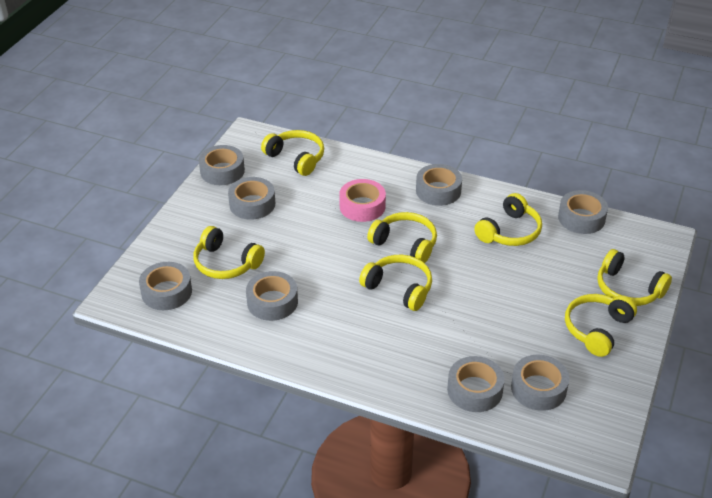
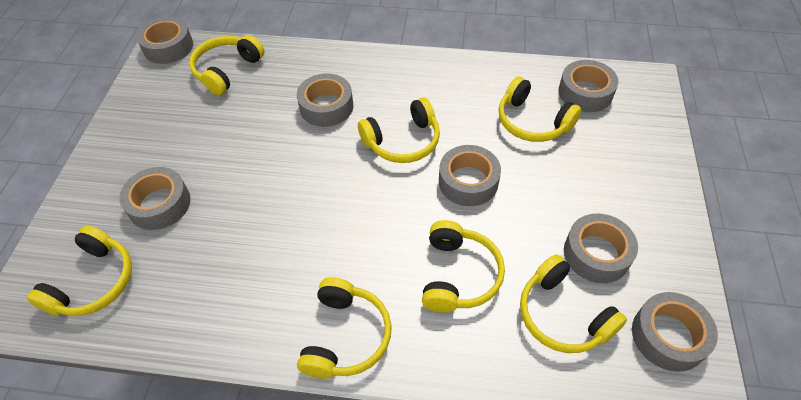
grey tape: 8 -> 7
pink tape: 1 -> 0

